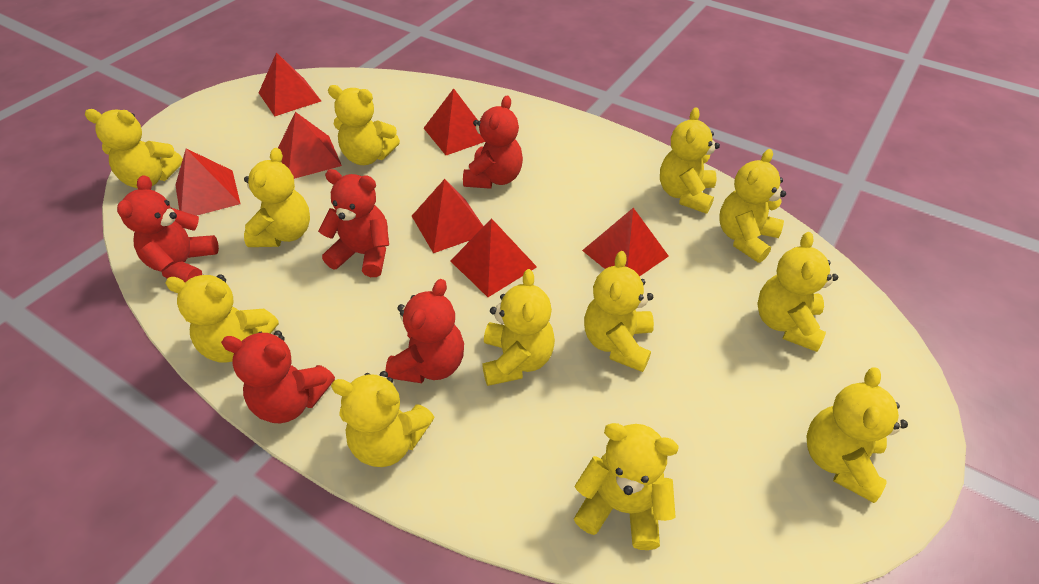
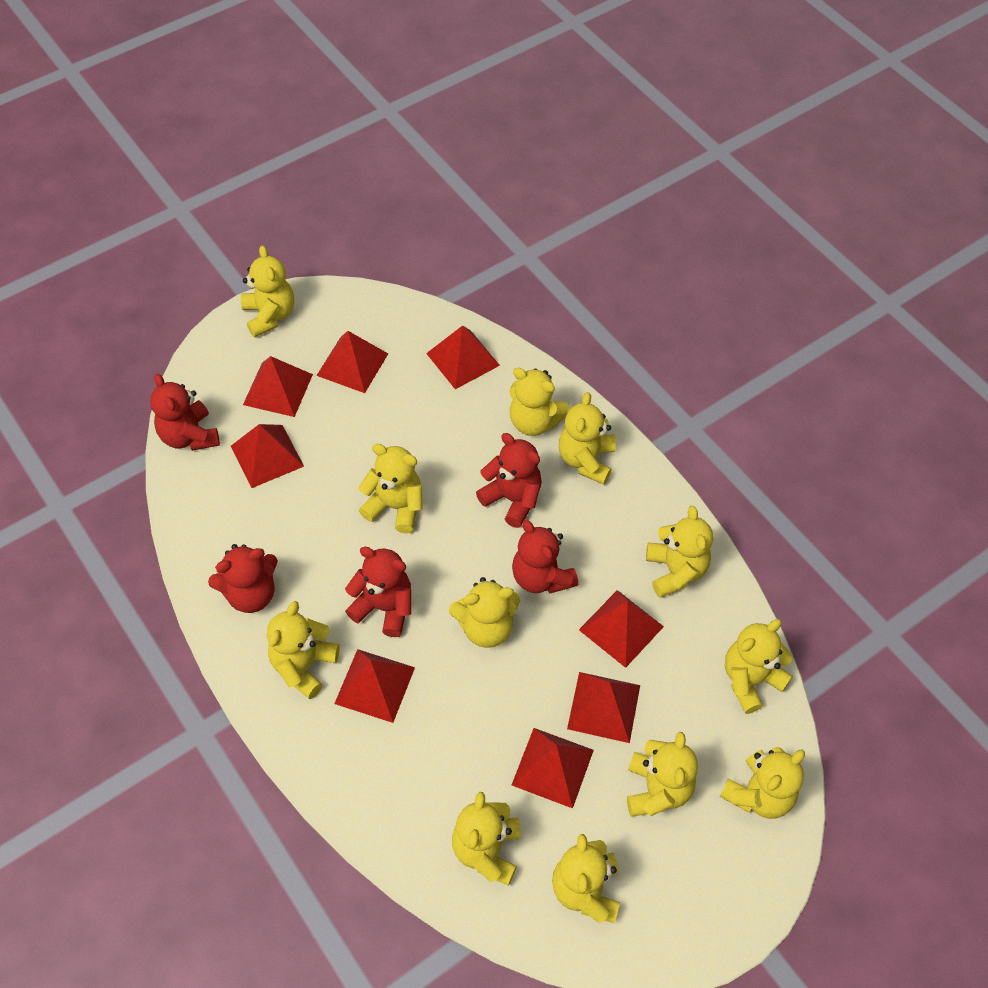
red pyramid: 7 -> 8

